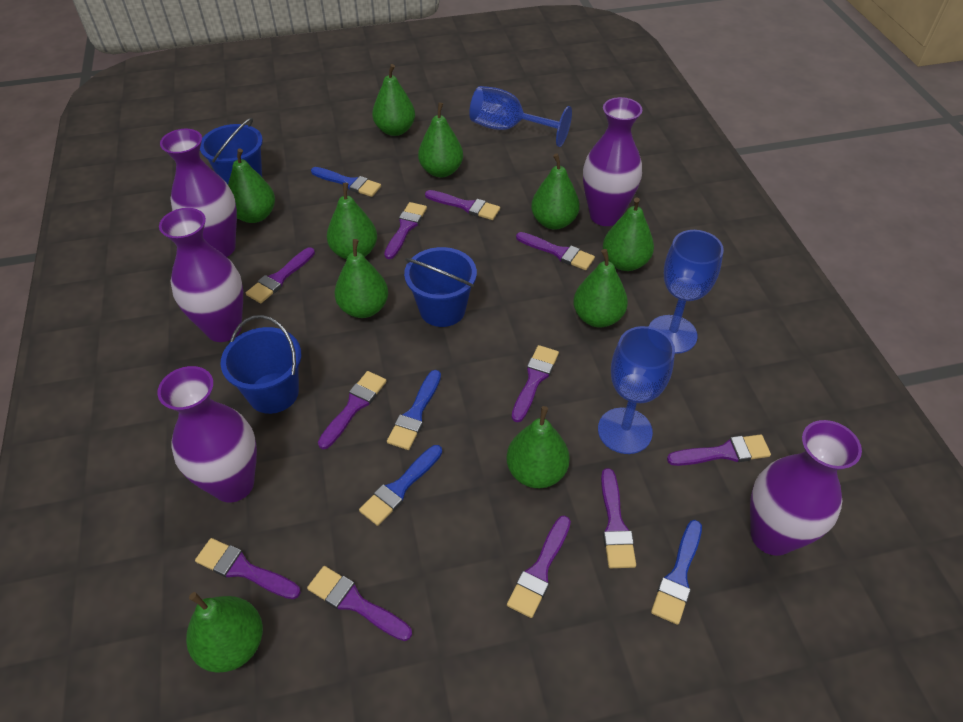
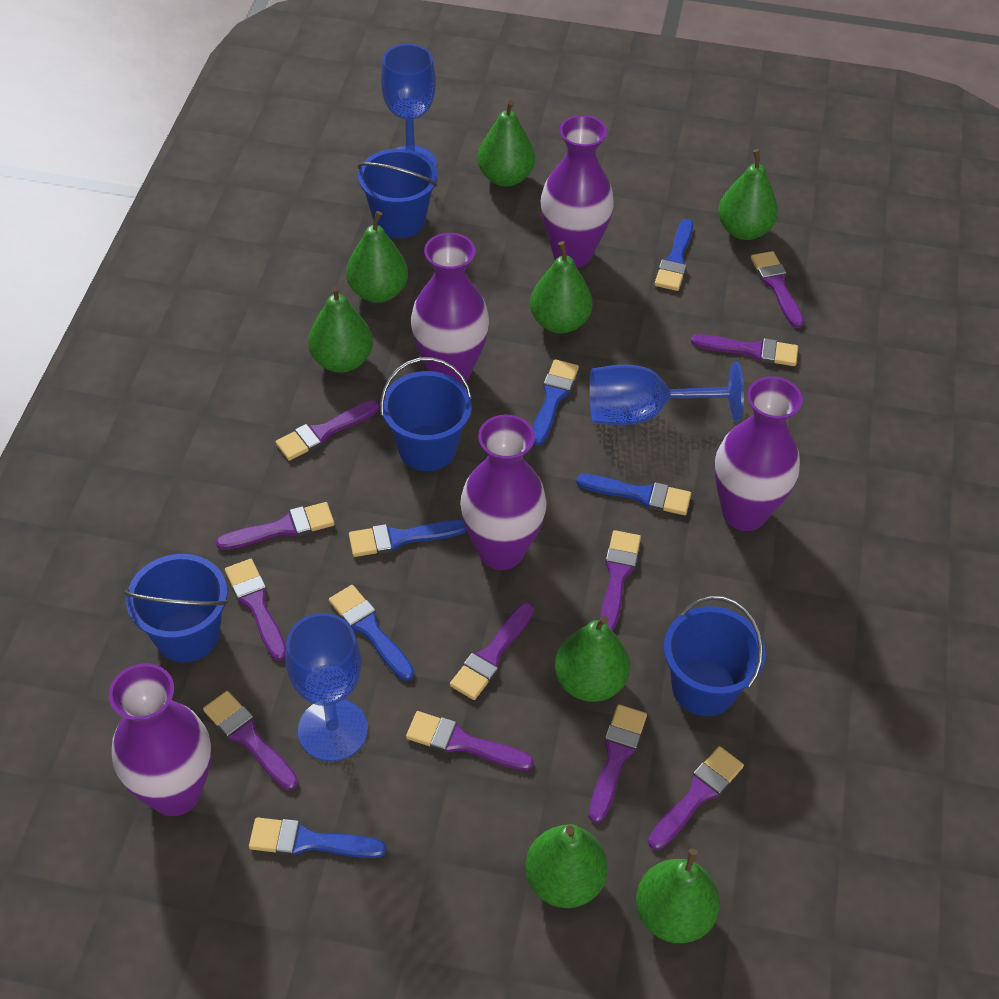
blue brush: 4 -> 6
blue bucket: 3 -> 4
green pear: 10 -> 8

